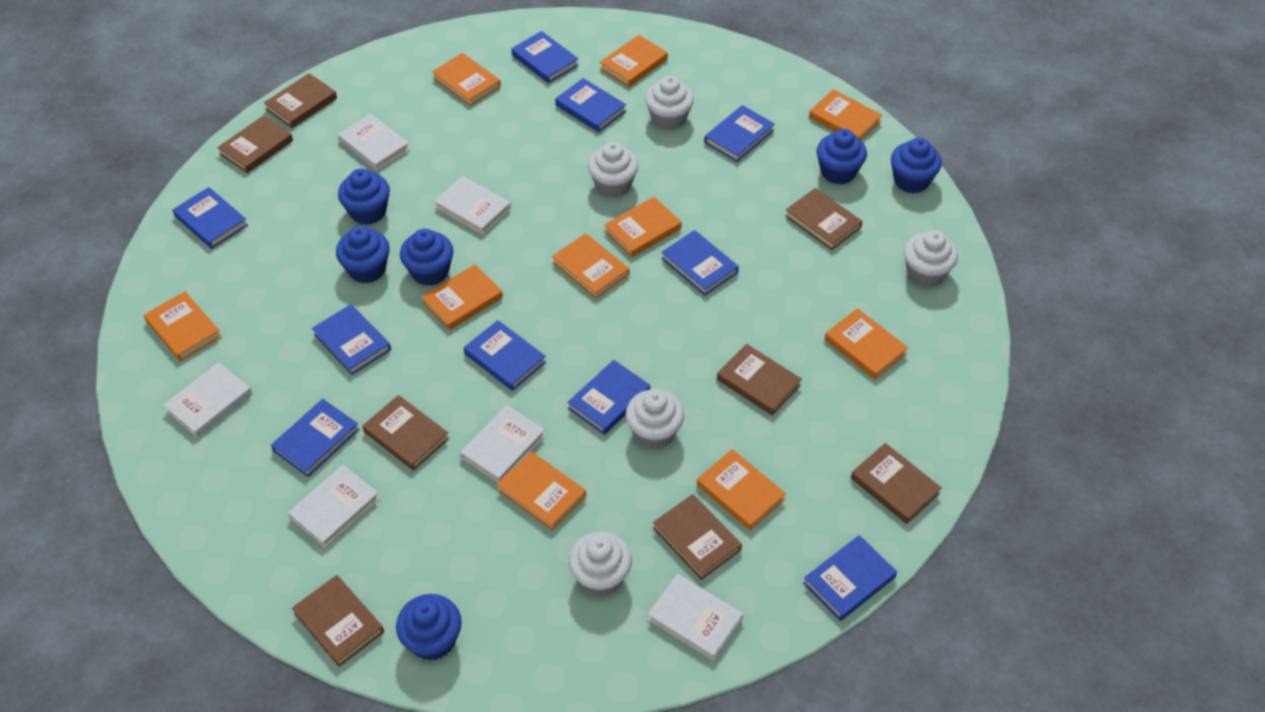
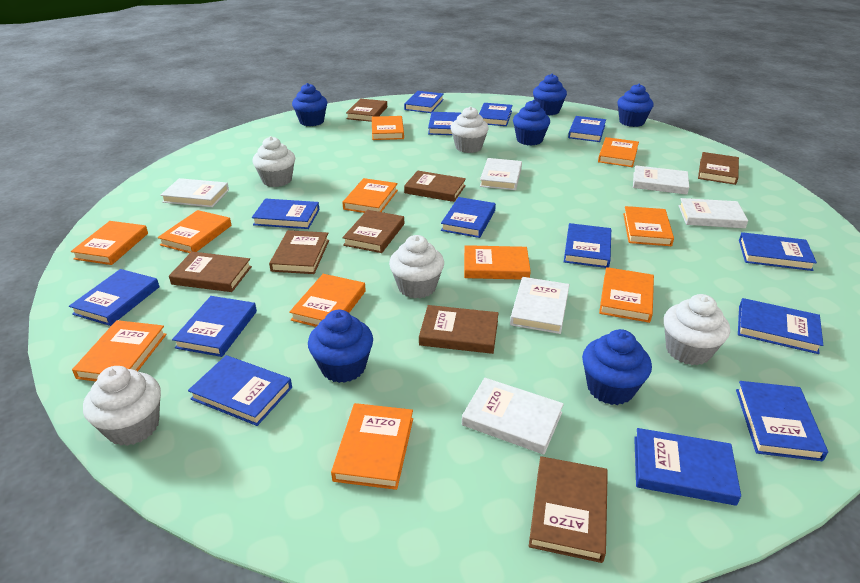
blue book: 10 -> 14
orange book: 10 -> 11

